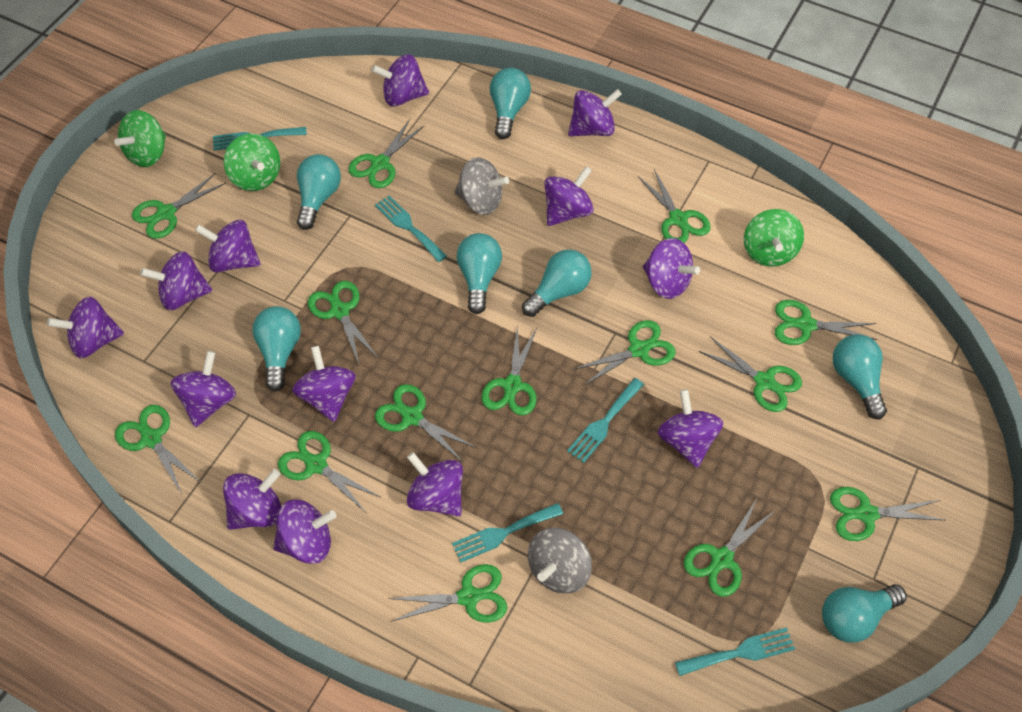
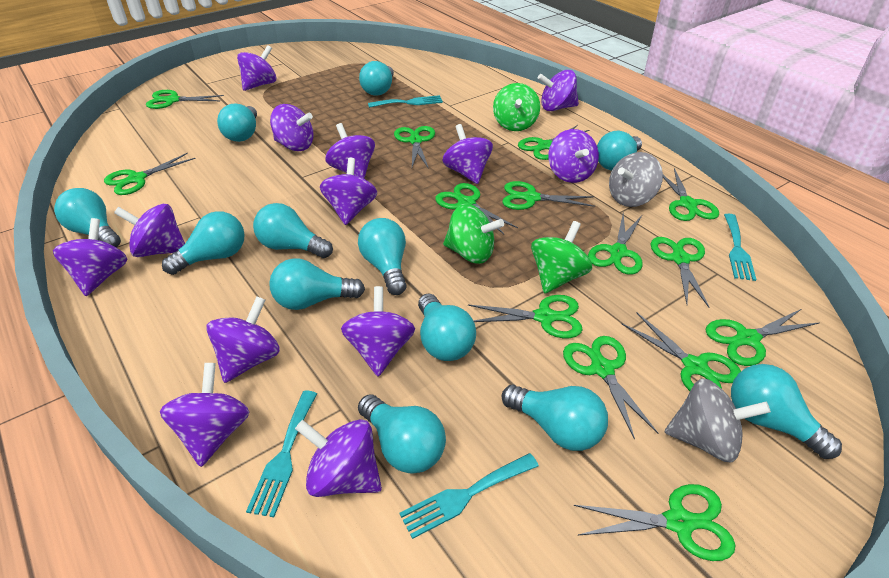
turquoise fork: 5 -> 4
turquoise light bulb: 7 -> 12

